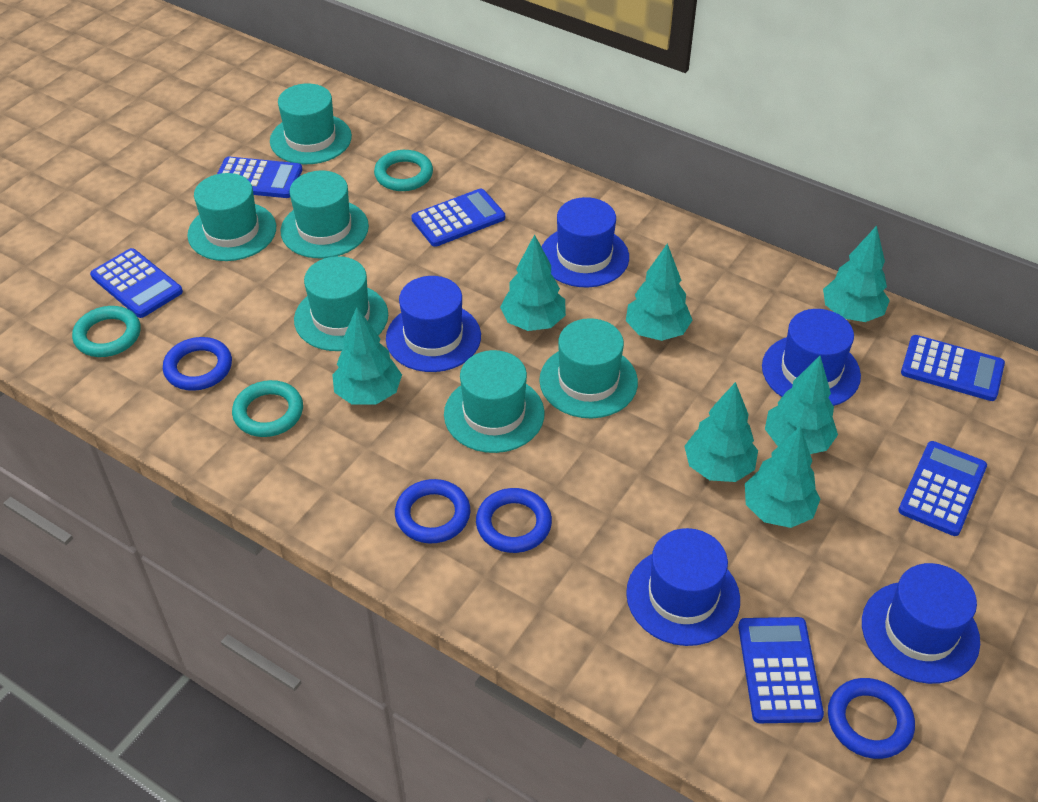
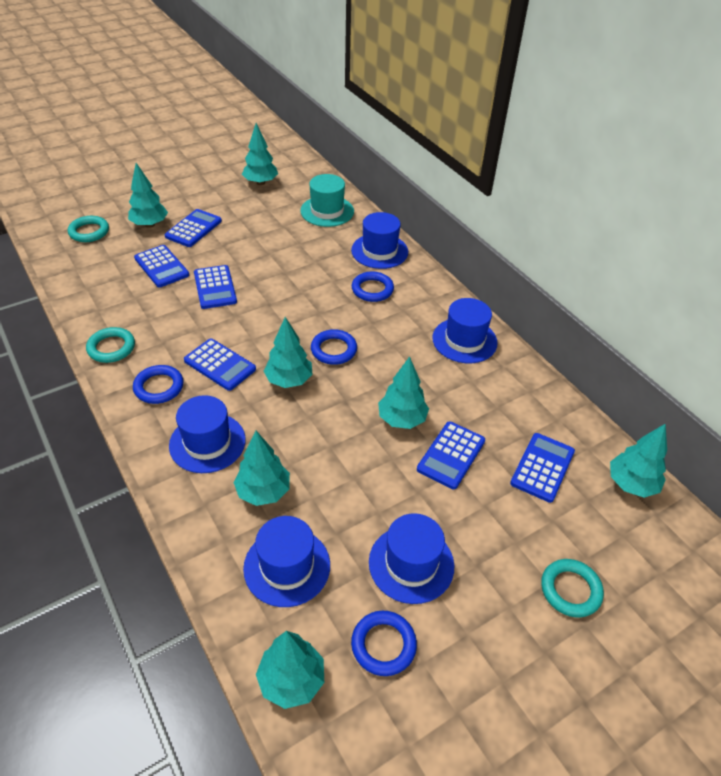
turquoise hat: 6 -> 1

